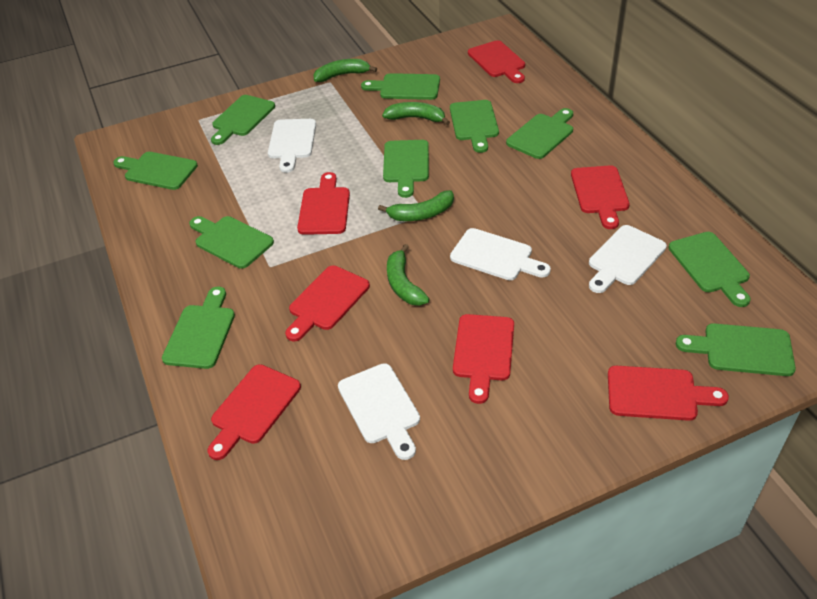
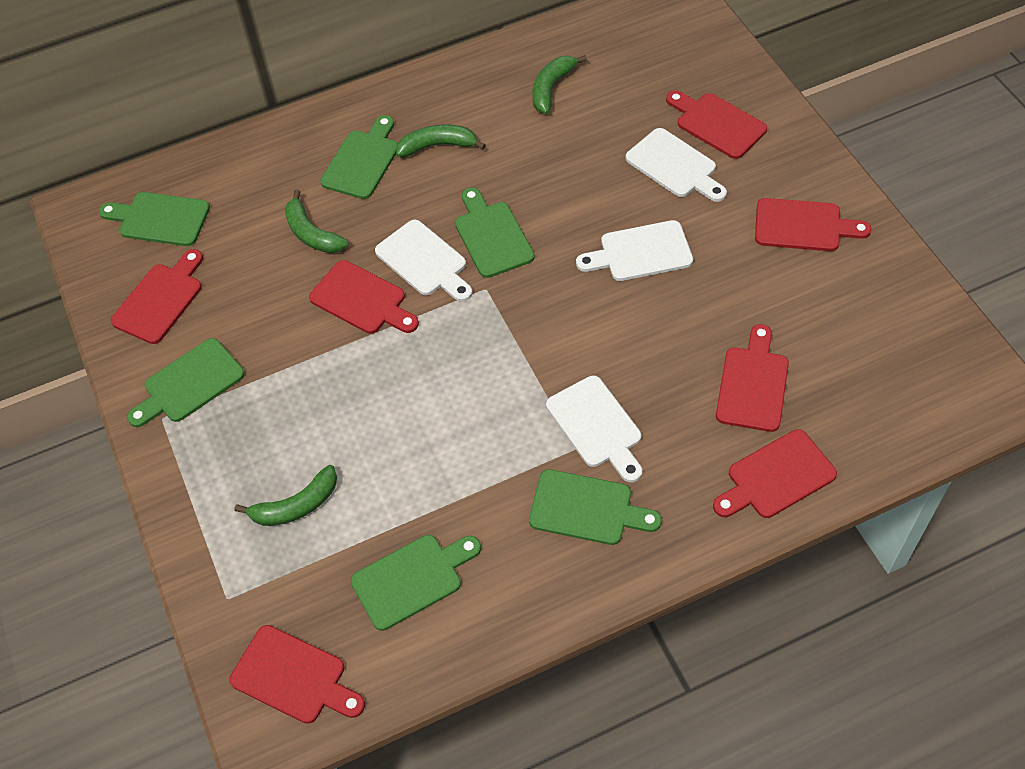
green cutting board: 10 -> 6

